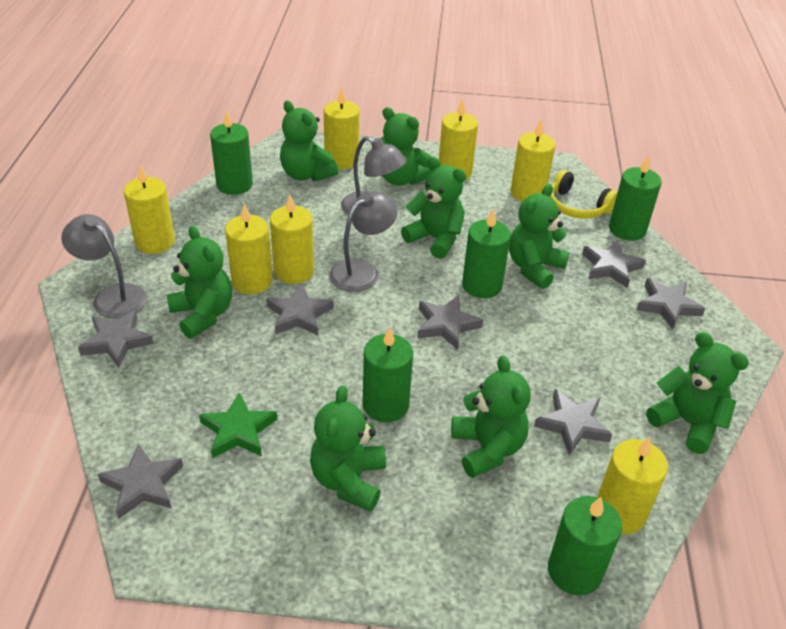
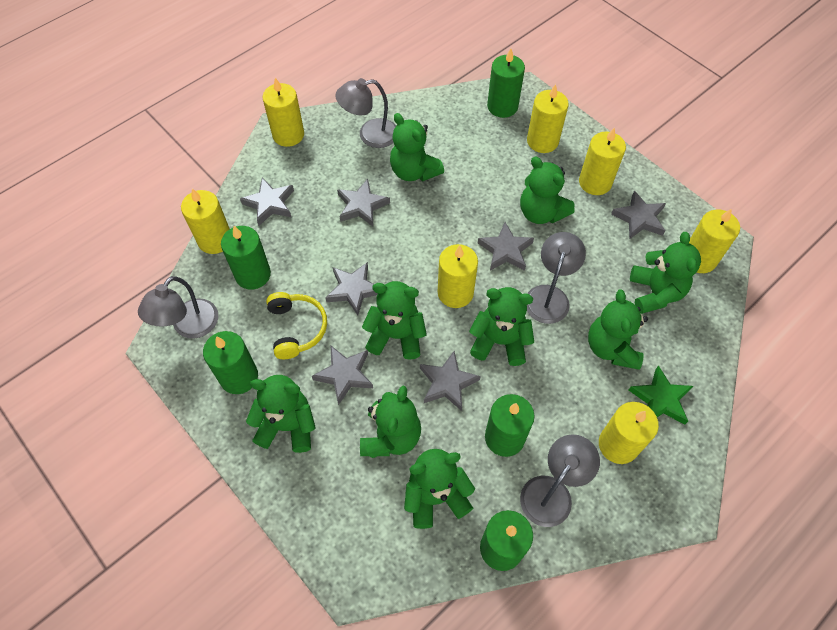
green teddy bear: 8 -> 9
grey lamp: 3 -> 4

